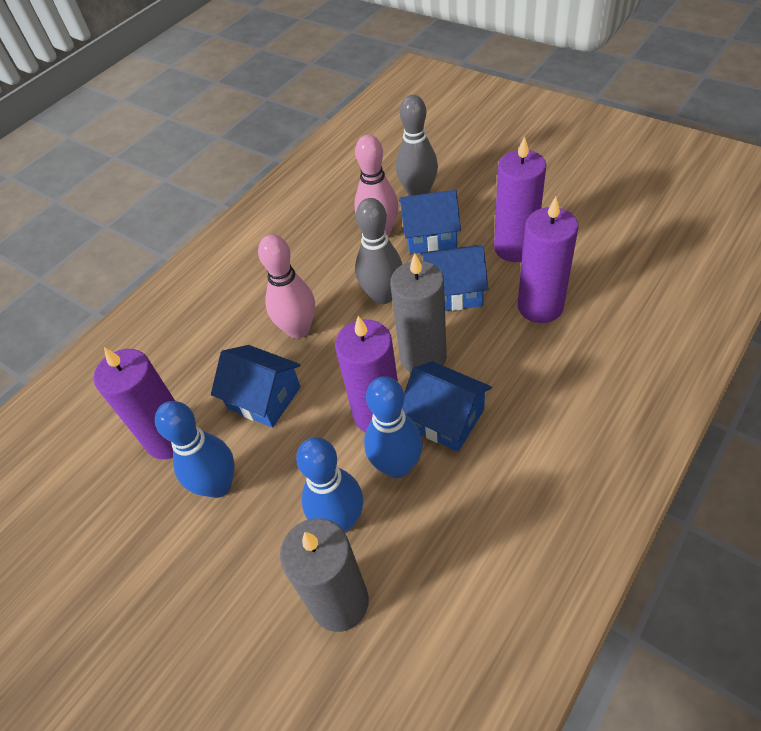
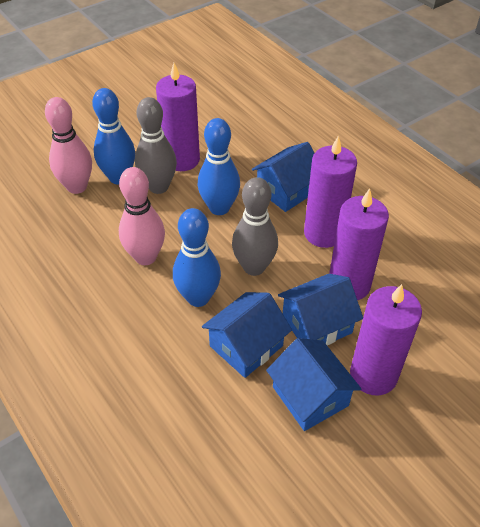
grey candle: 2 -> 0

